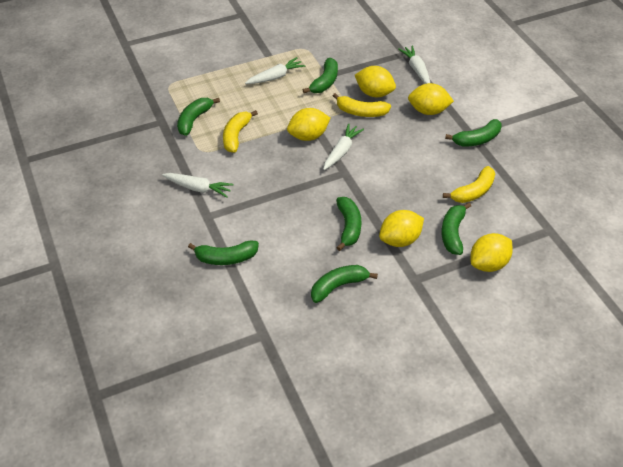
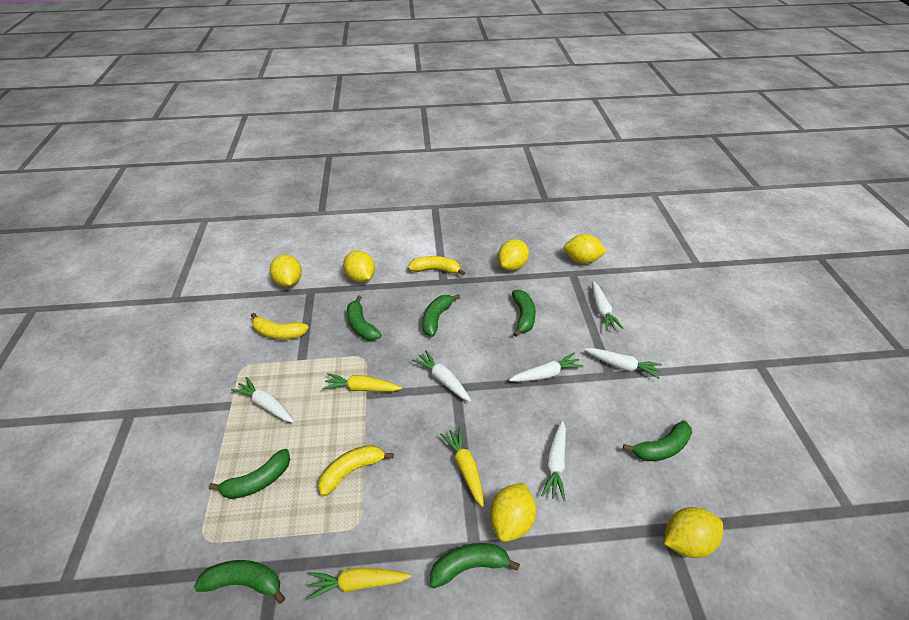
white carrot: 4 -> 6
yellow carrot: 0 -> 3
yellow lemon: 5 -> 6

